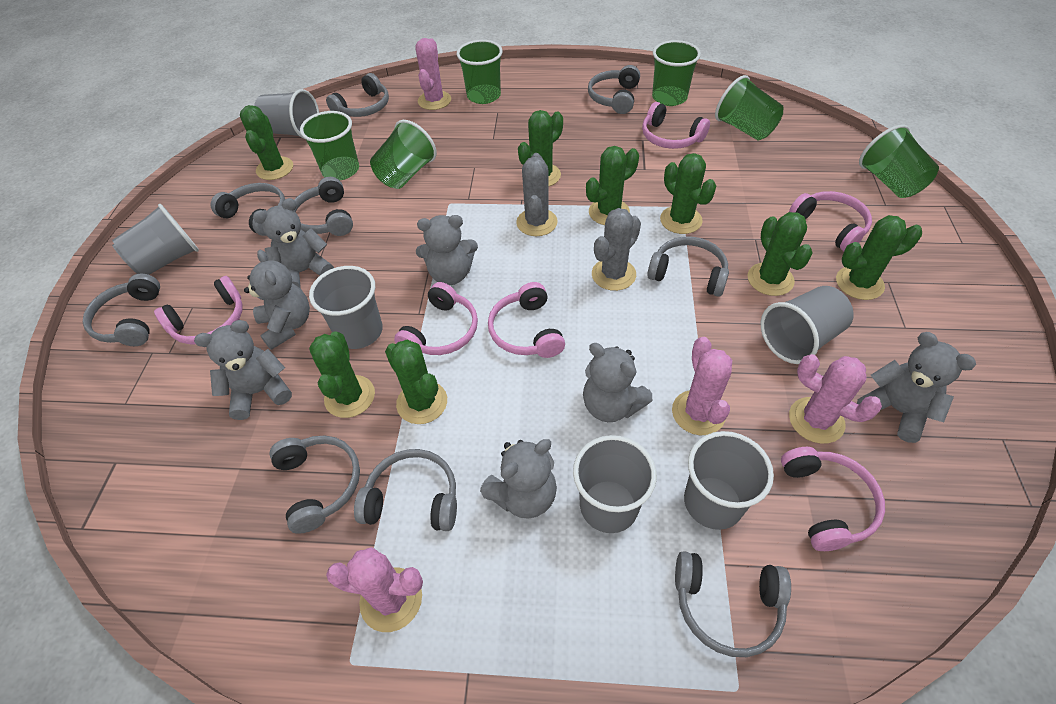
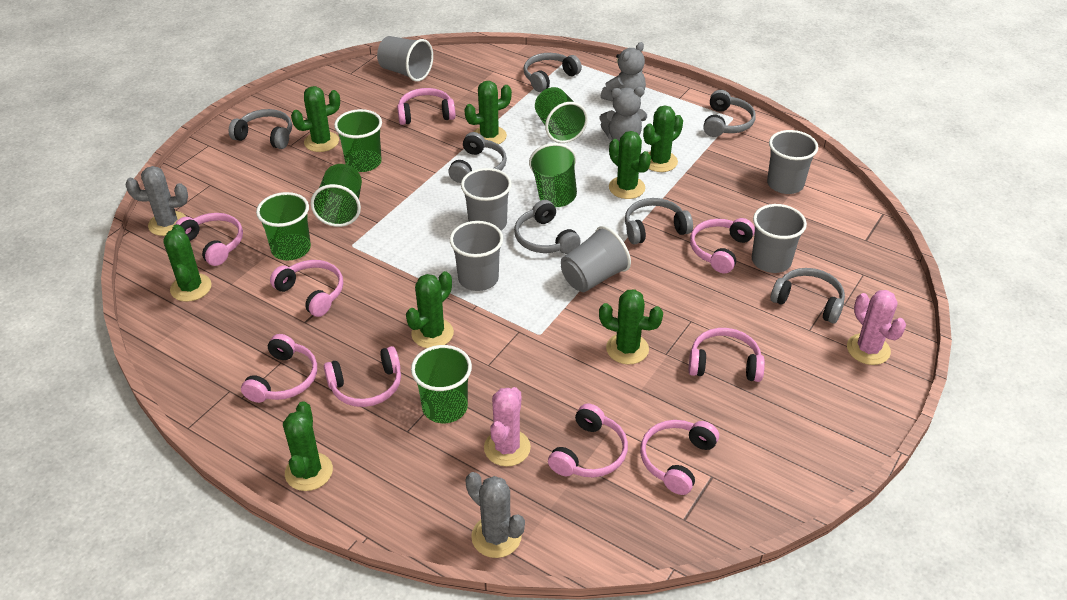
grey headphones: 9 -> 7
grey teddy bear: 7 -> 2
pink cactus: 4 -> 2
pink headphones: 6 -> 9

